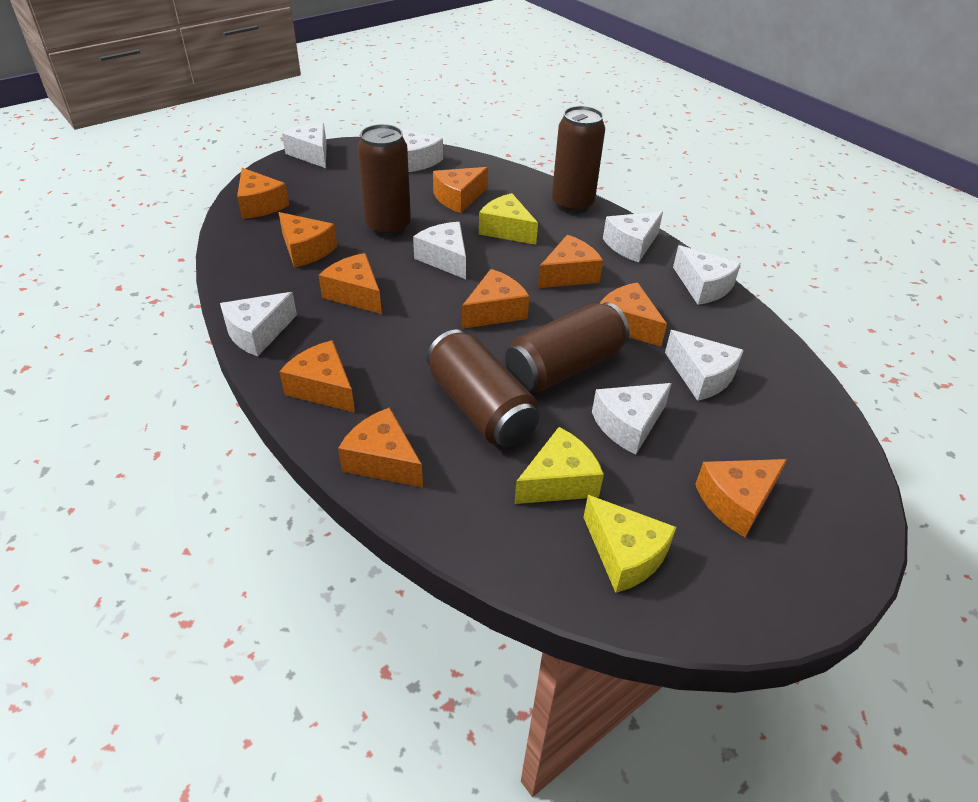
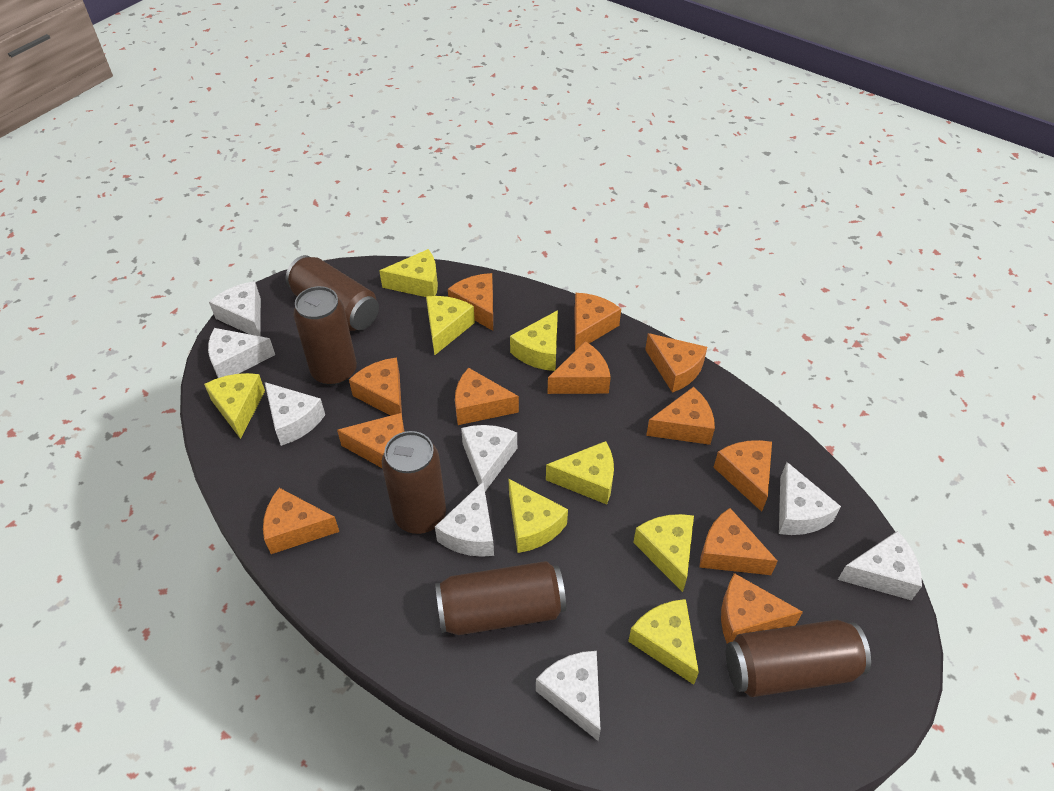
brown can: 4 -> 5
orange cheese: 10 -> 12
yellow cheese: 3 -> 8

